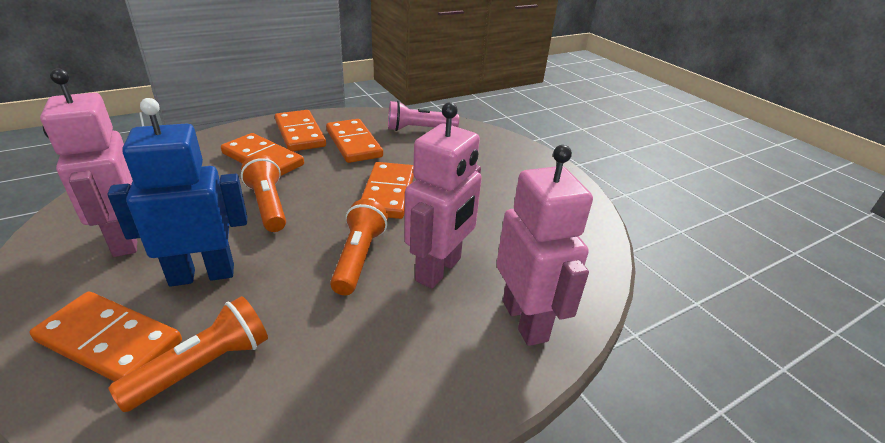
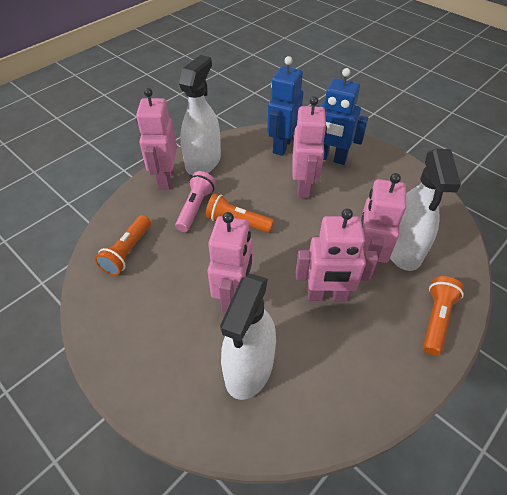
blue robot: 1 -> 2
orange domino: 5 -> 0
pink robot: 3 -> 5
white spray bottle: 0 -> 3

